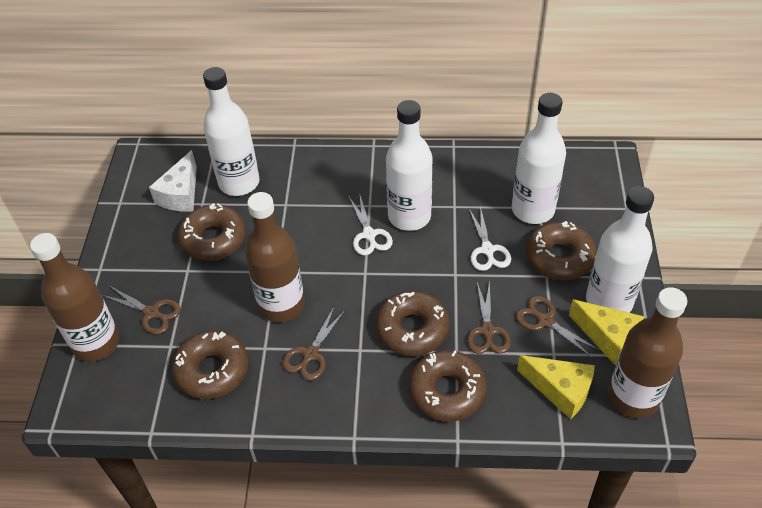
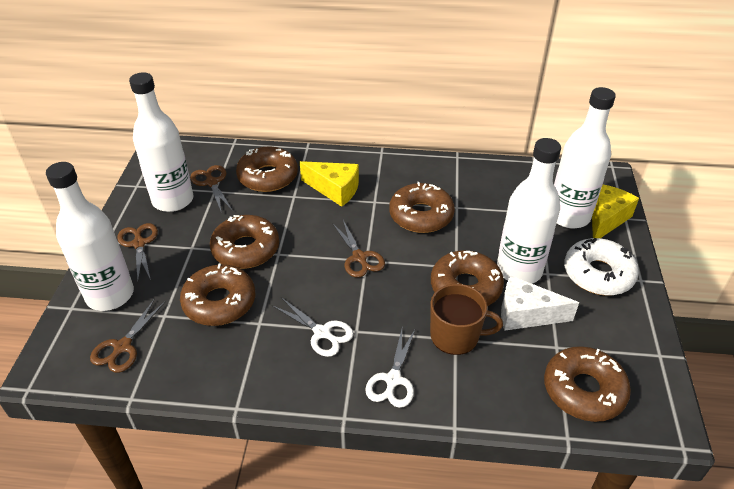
brown bottle: 3 -> 0
brown donut: 5 -> 6
brown mug: 0 -> 1
white donut: 0 -> 1

